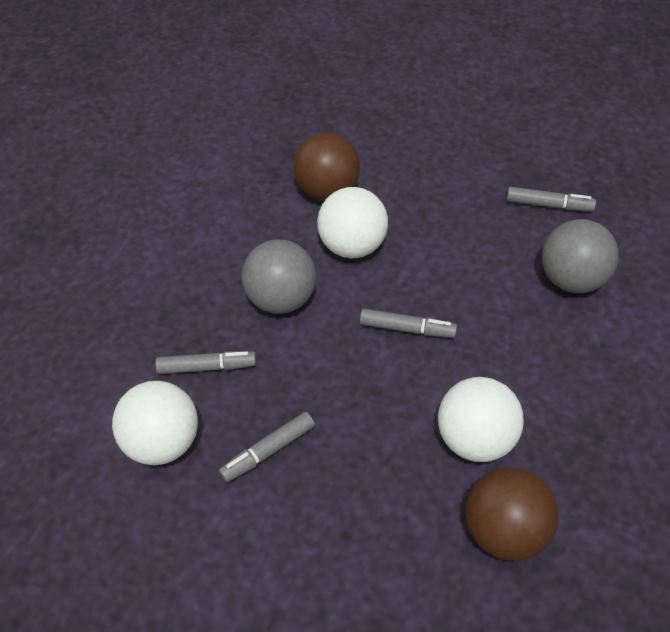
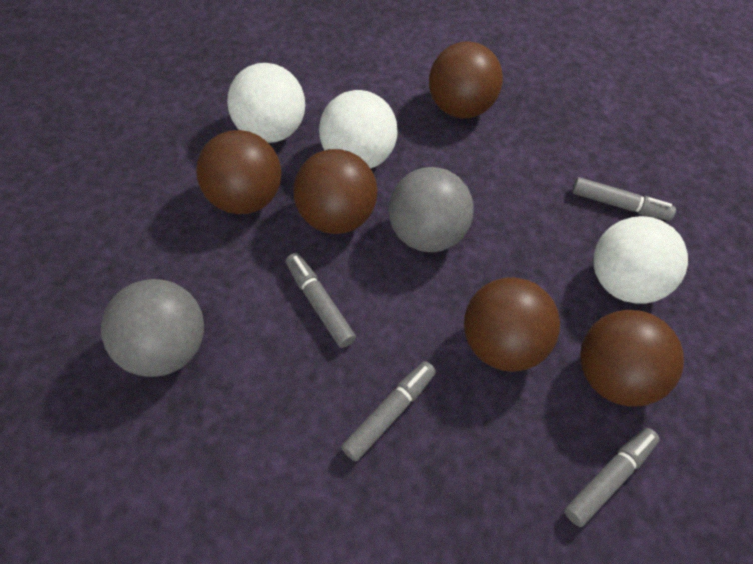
brown ball: 2 -> 5

